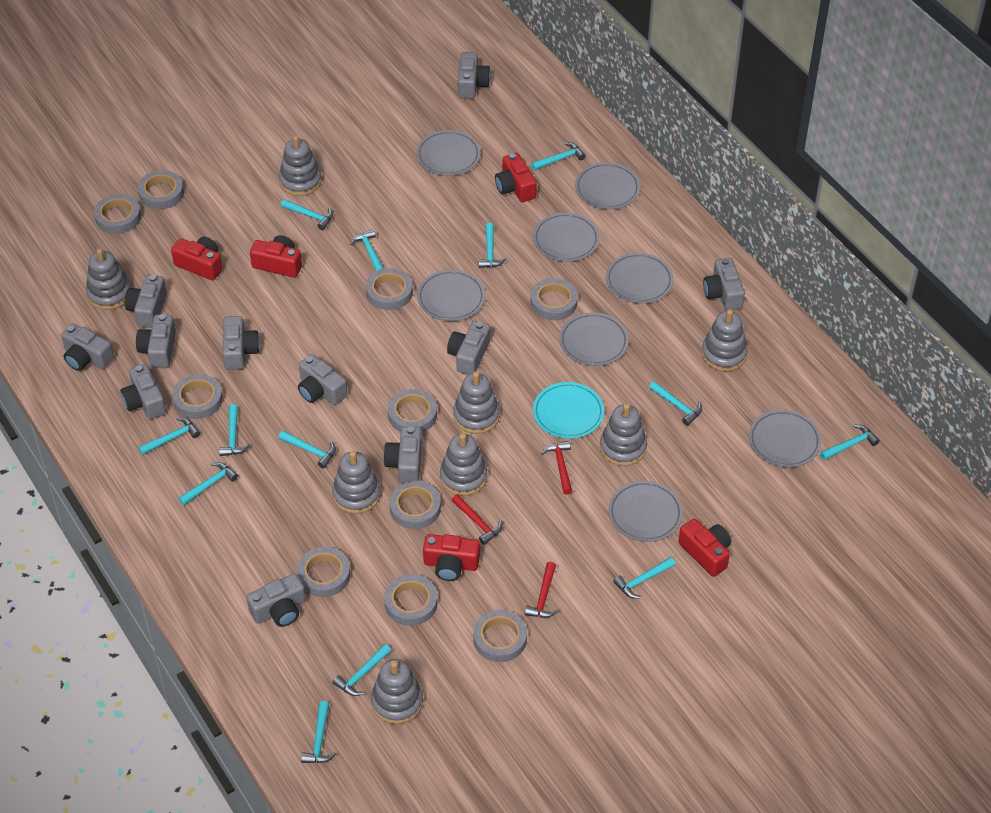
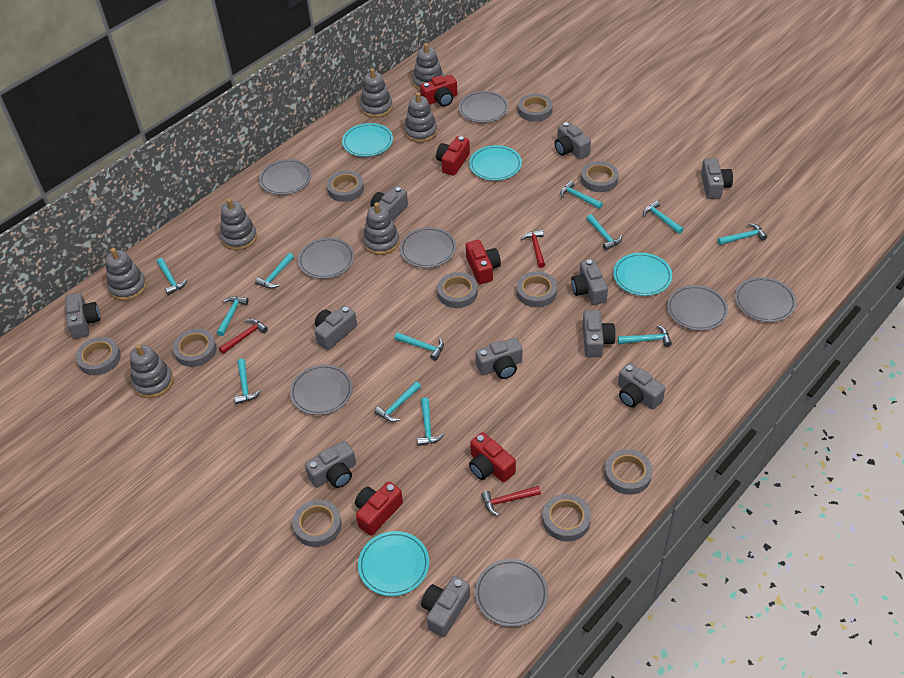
grey stacking toy: 8 -> 7
turquoise hammer: 13 -> 12
turquoise plate: 1 -> 4

